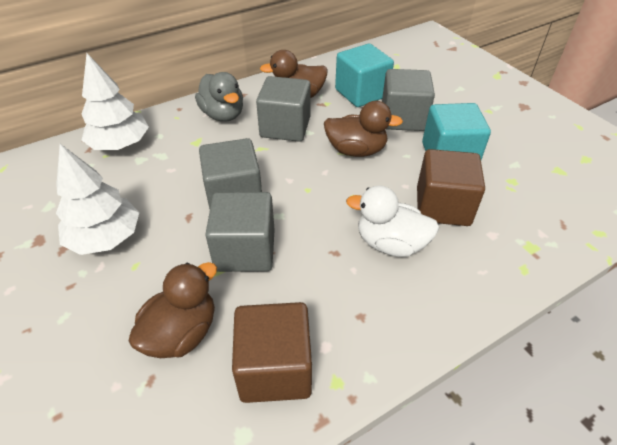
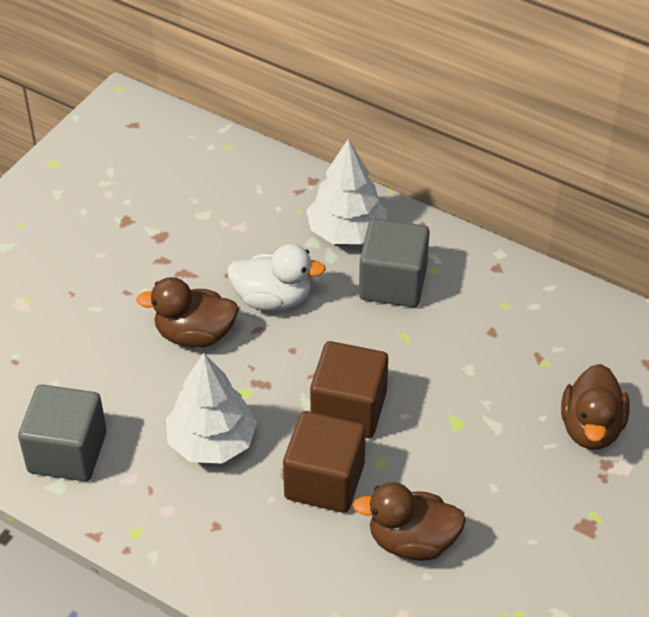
grey cube: 4 -> 2
grey duck: 1 -> 0
turquoise cube: 2 -> 0

